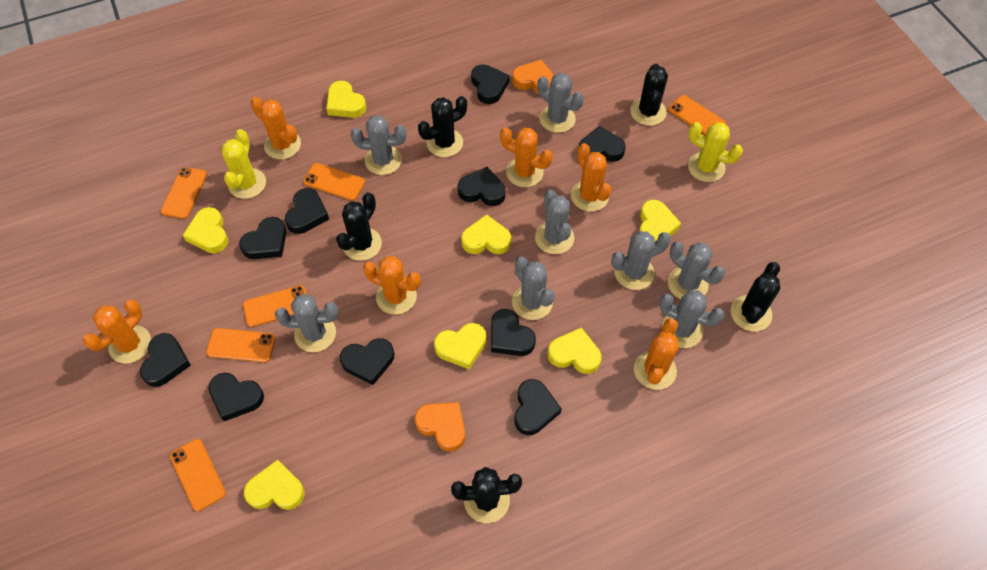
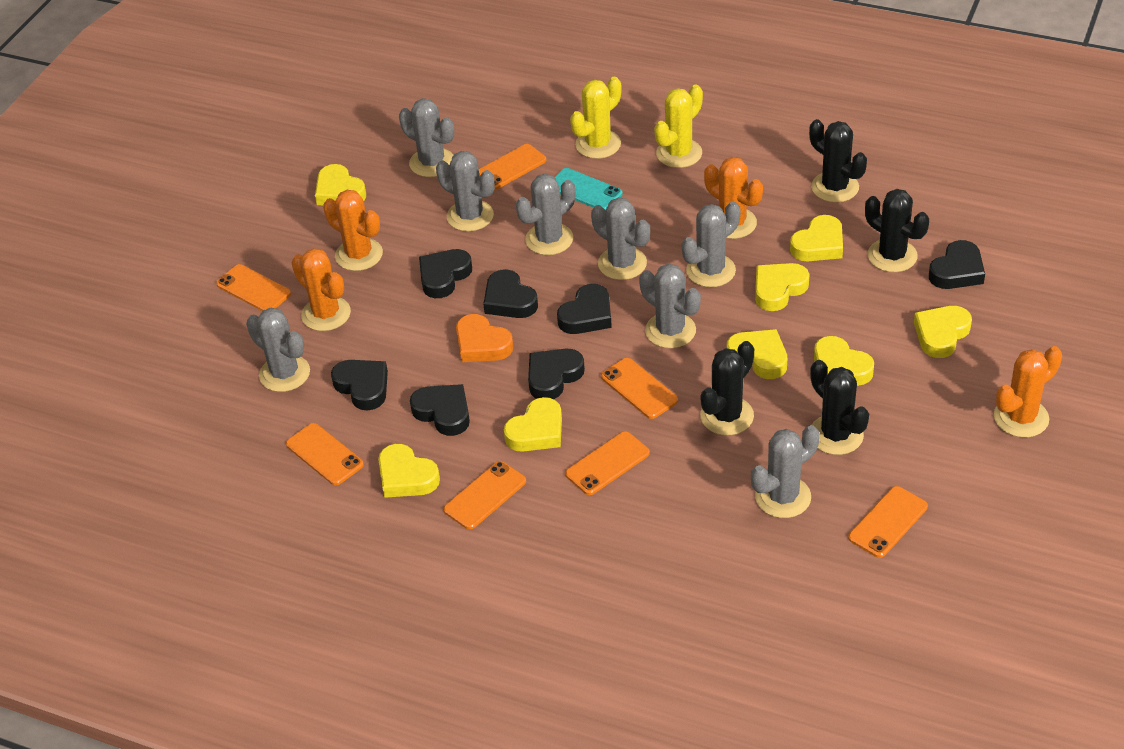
black cactus: 5 -> 4
black heart: 10 -> 7
orange cactus: 6 -> 4
orange heart: 2 -> 1
orange phone: 6 -> 7
turquoise phone: 0 -> 1
yellow heart: 7 -> 8

